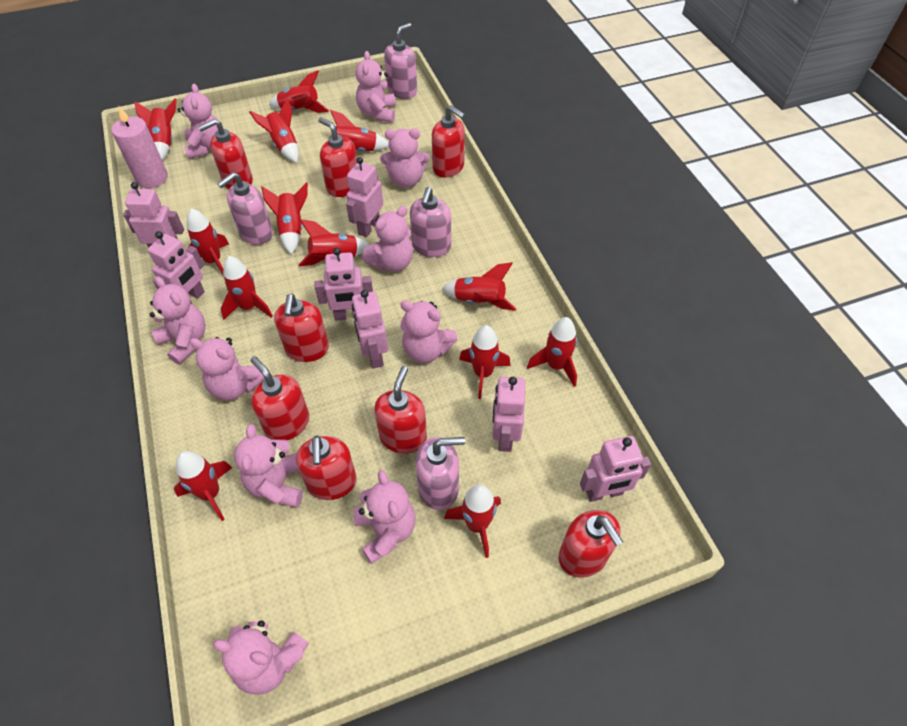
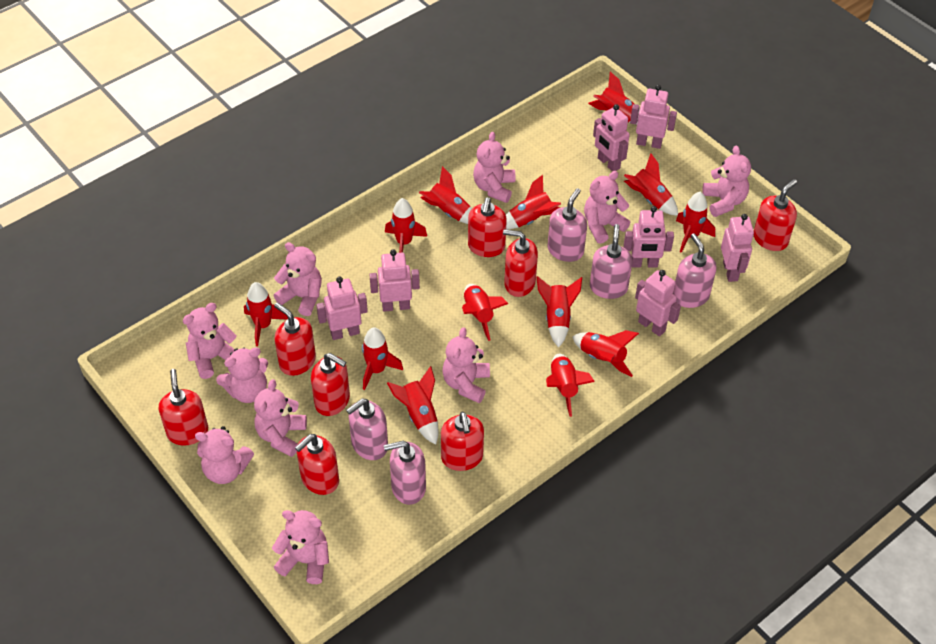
pink candle: 1 -> 0
pink soap dispenser: 4 -> 5

